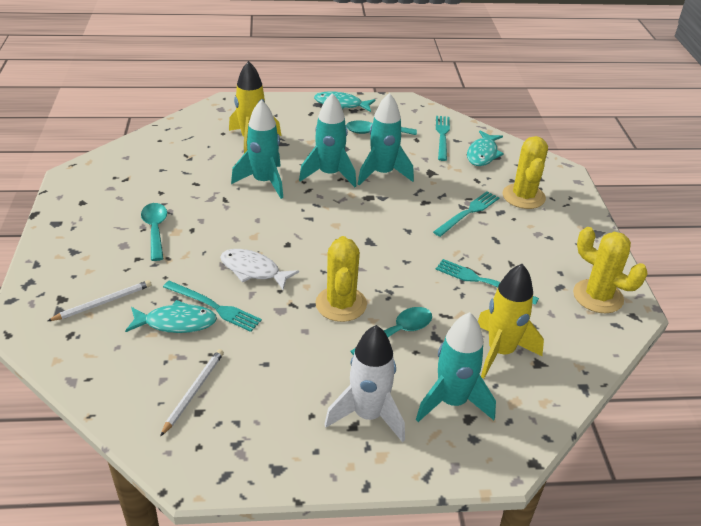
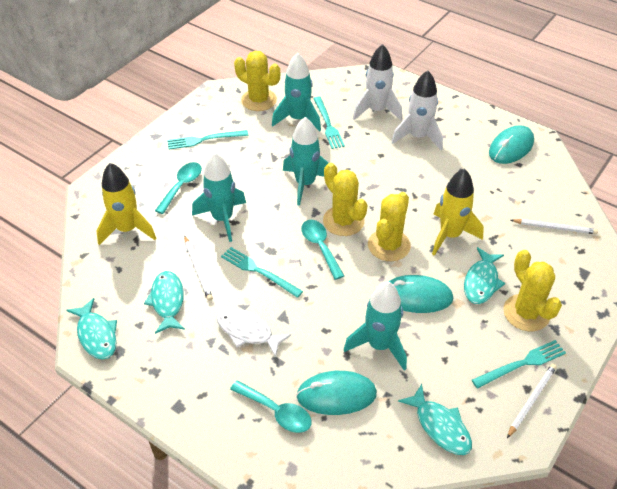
turquoise fish: 3 -> 4
turquoise mouse: 0 -> 3
white pencil: 2 -> 3
white rocket: 1 -> 2
yellow cactus: 3 -> 4

